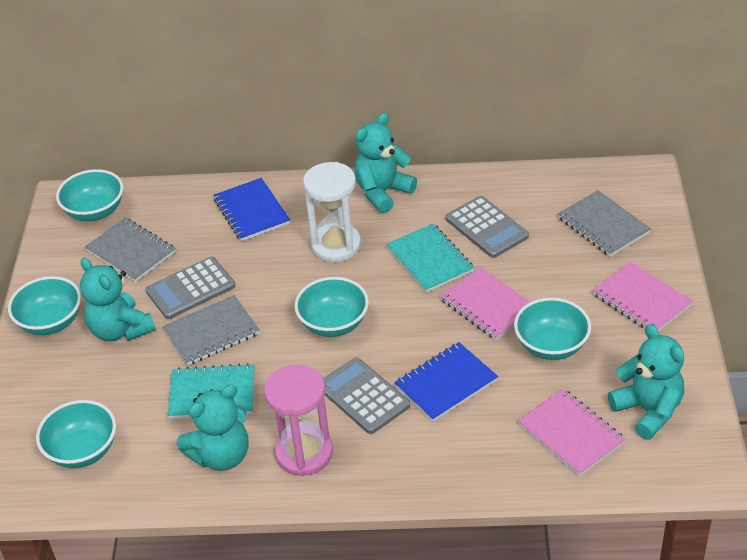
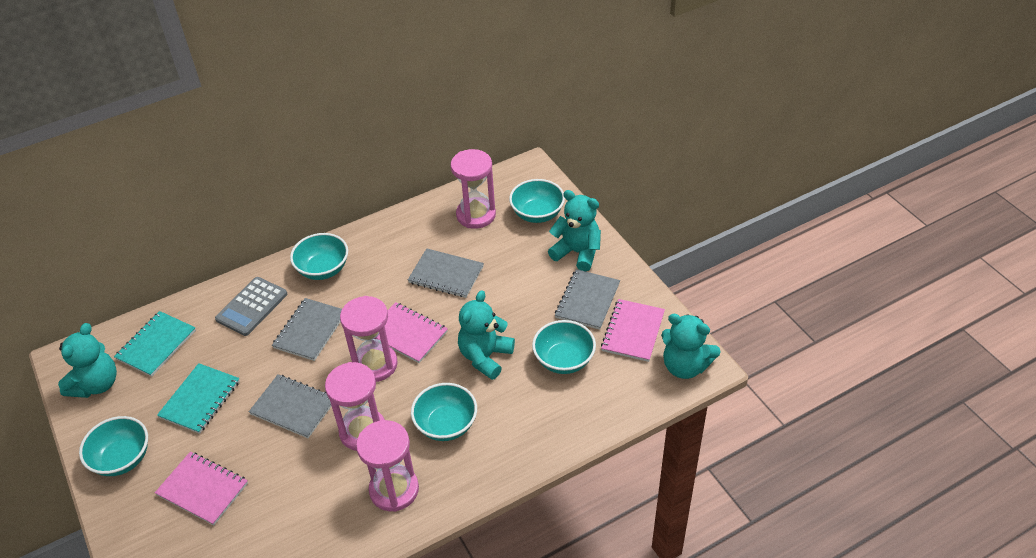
blue notebook: 2 -> 0
grey calculator: 3 -> 1
grey notebook: 3 -> 4
pink hourglass: 1 -> 4
white hourglass: 1 -> 0

